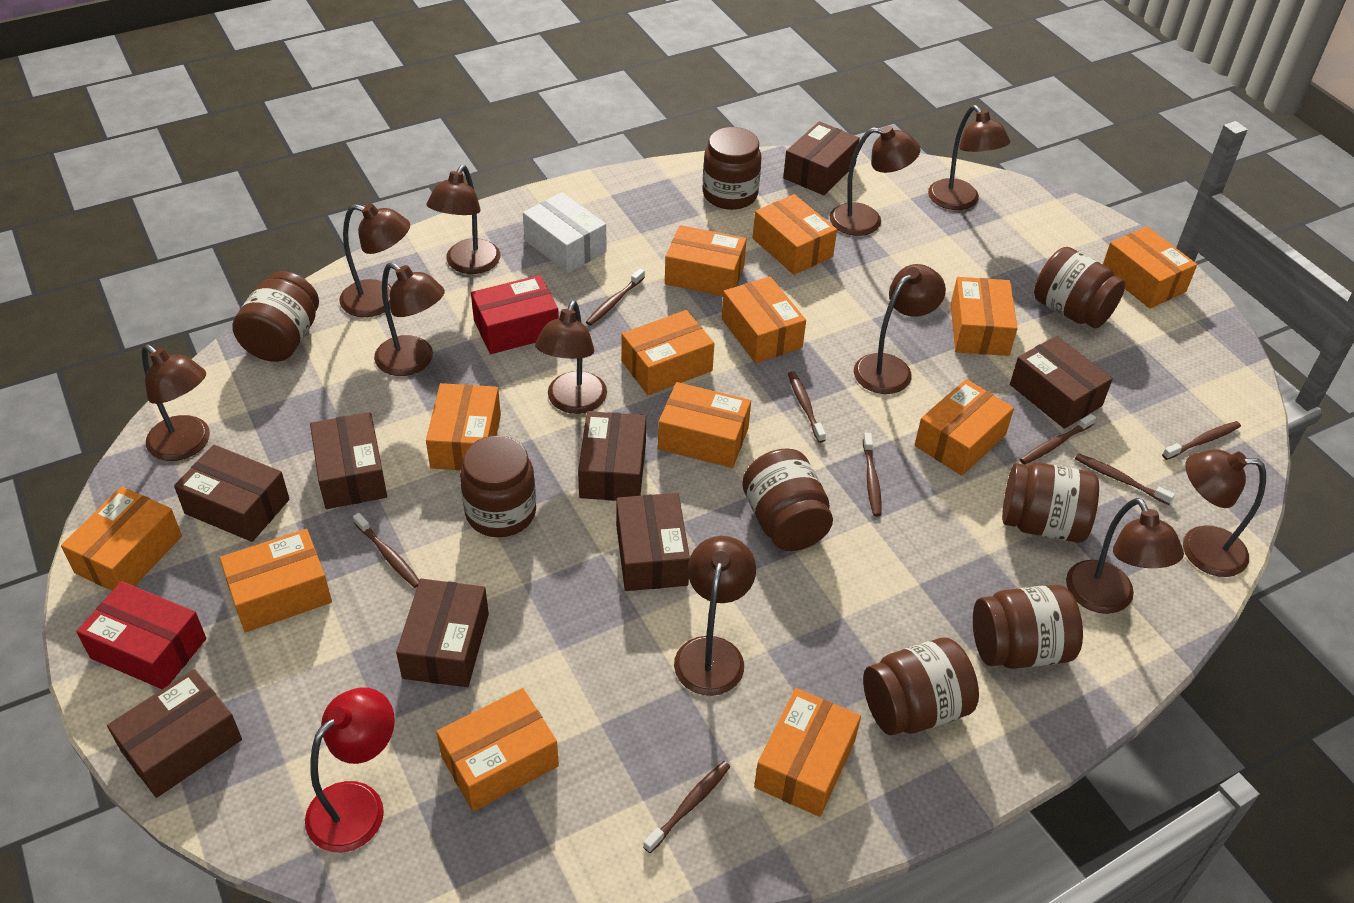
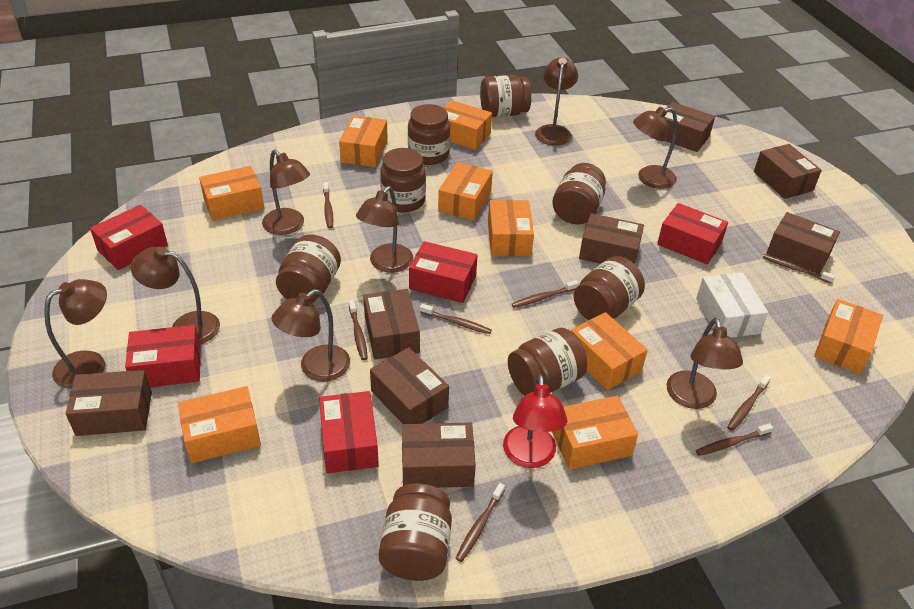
brown lamp: 11 -> 8
orange box: 13 -> 9
red box: 2 -> 5

